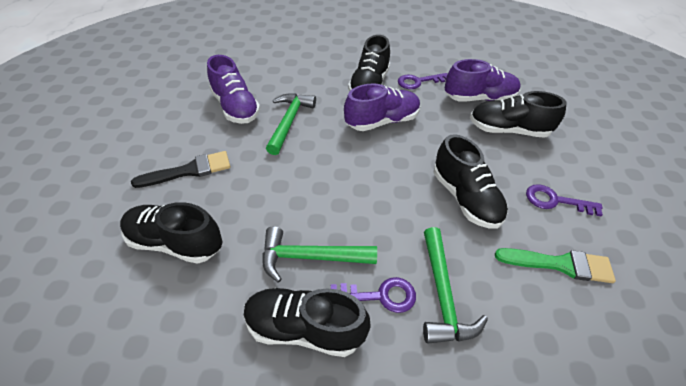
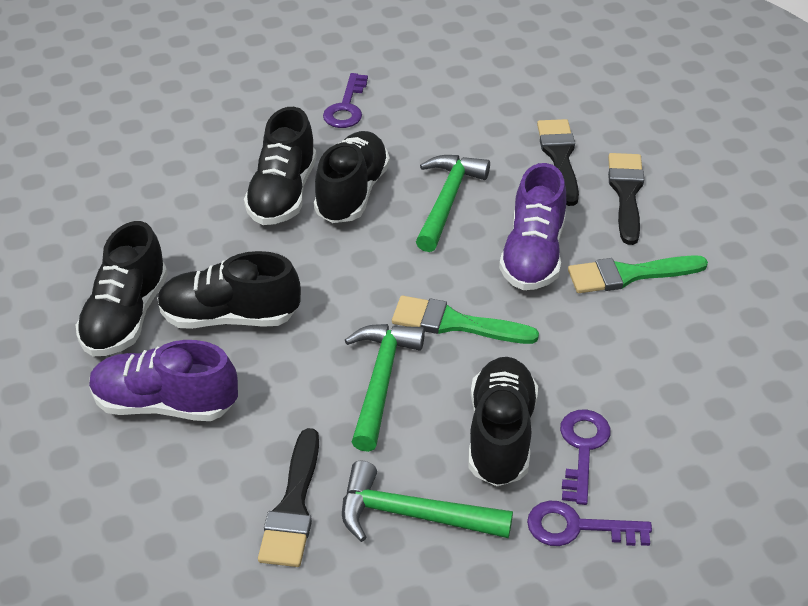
black brush: 1 -> 3
green brush: 1 -> 2
purple shoe: 3 -> 2

